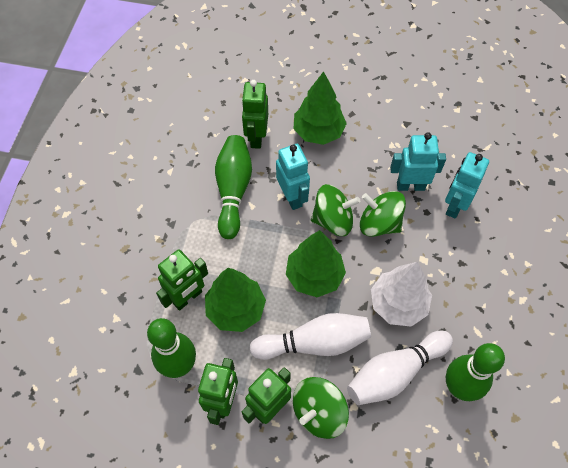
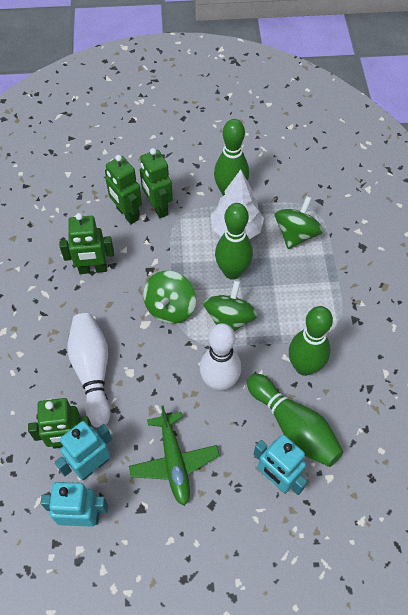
green bowling pin: 3 -> 4
green plane: 0 -> 1
green tree: 3 -> 0

